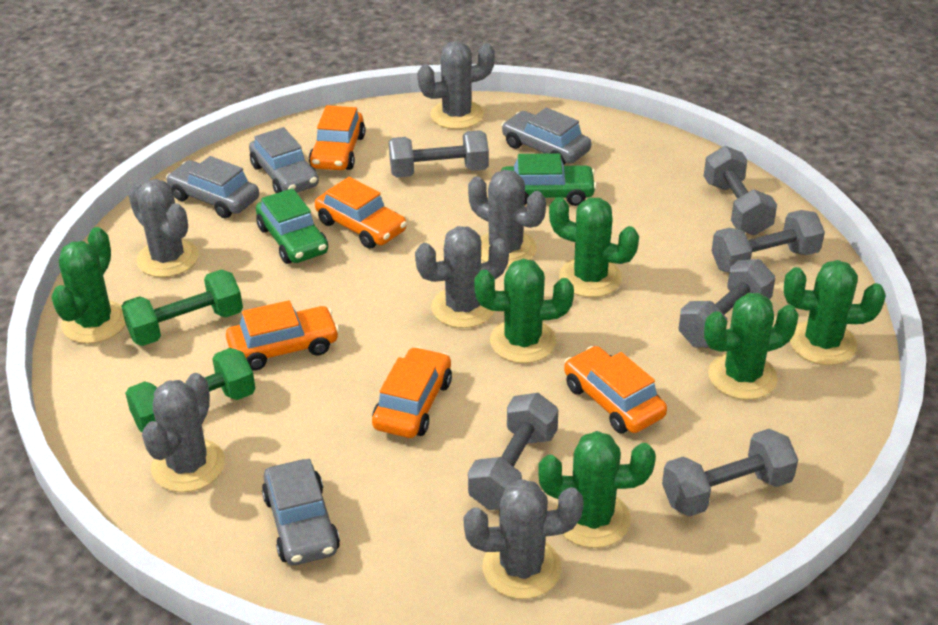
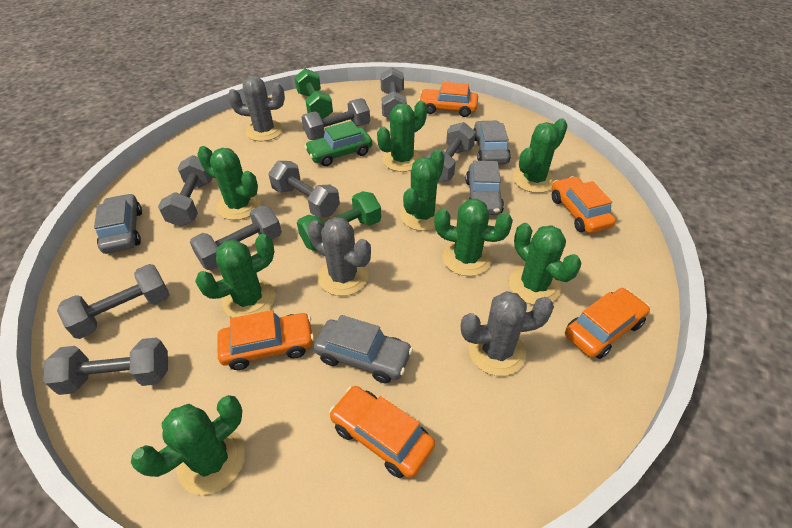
green cactus: 6 -> 8
green car: 2 -> 1
grey cactus: 6 -> 3
grey dumbbell: 6 -> 8

